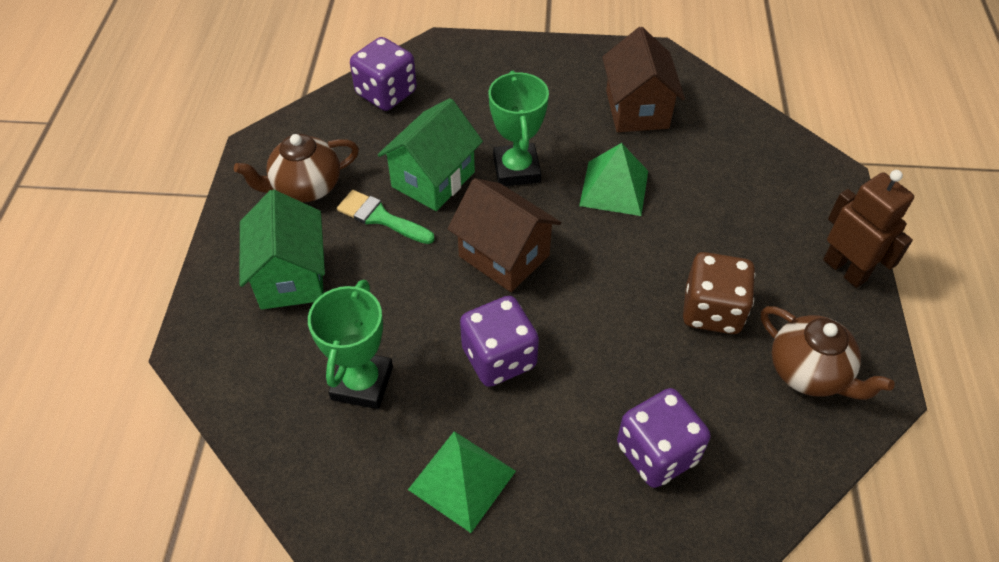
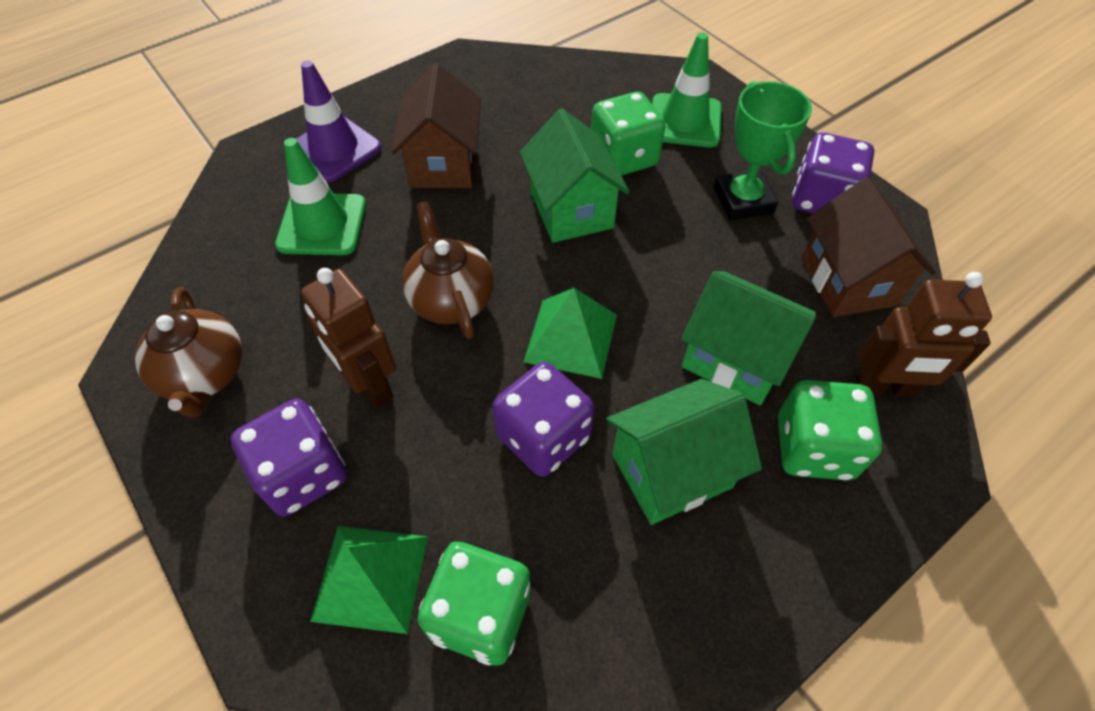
brown dice: 1 -> 0
brown robot: 1 -> 2
green brush: 1 -> 0
green dice: 0 -> 3
green house: 2 -> 3
green traffic cone: 0 -> 2
green trophy: 2 -> 1
purple traffic cone: 0 -> 1

